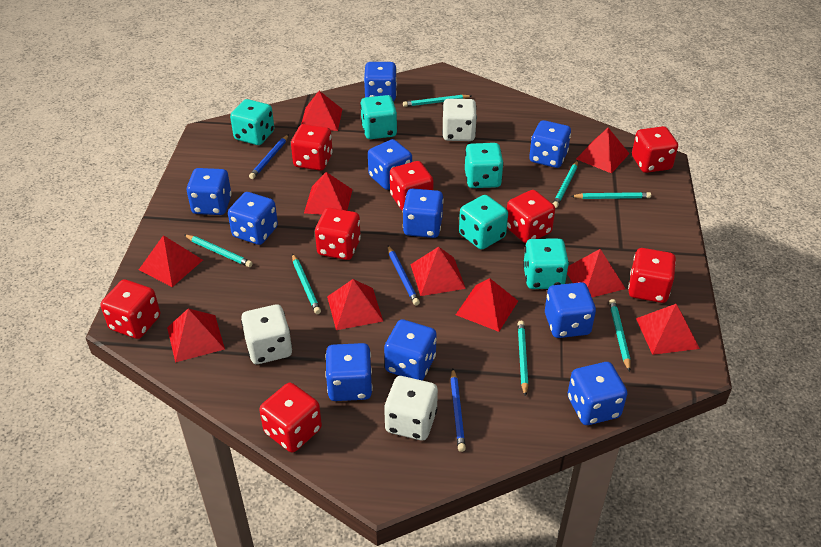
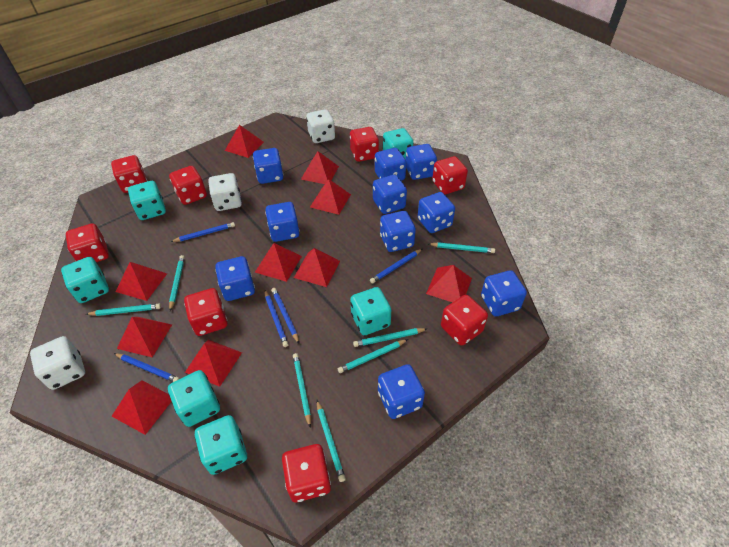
blue pencil: 3 -> 5
turquoise dice: 5 -> 6

